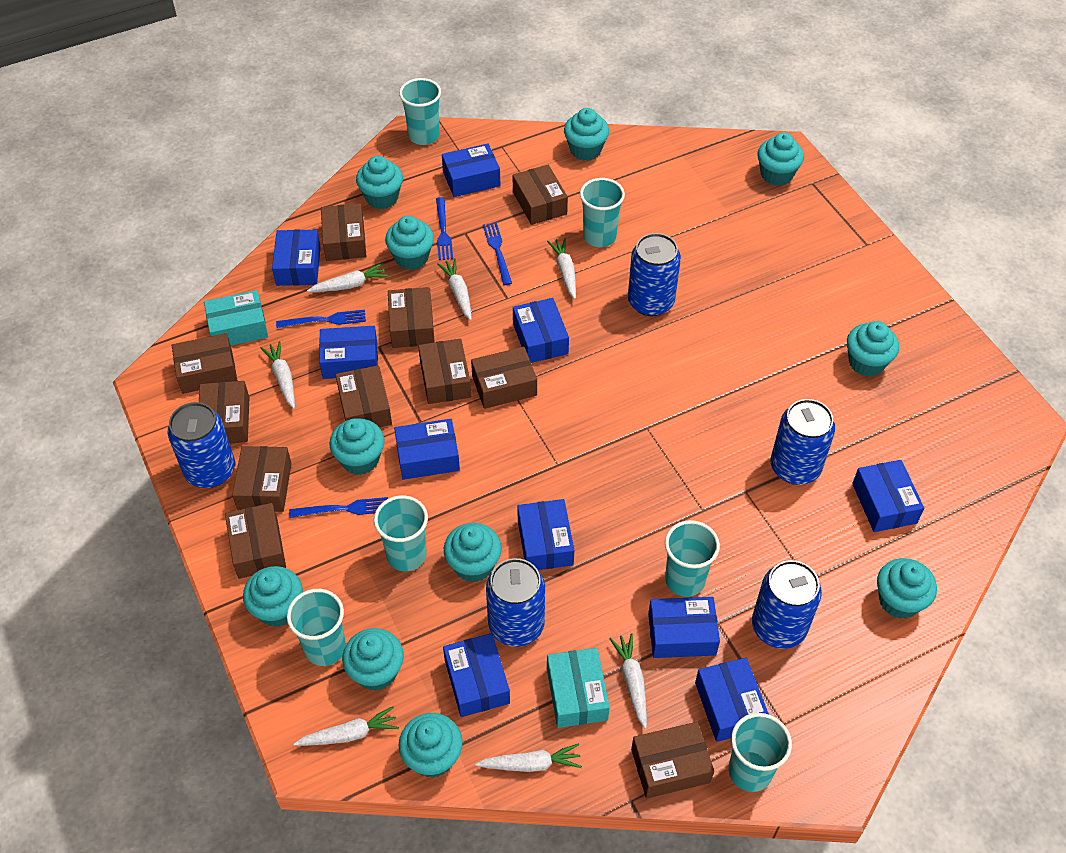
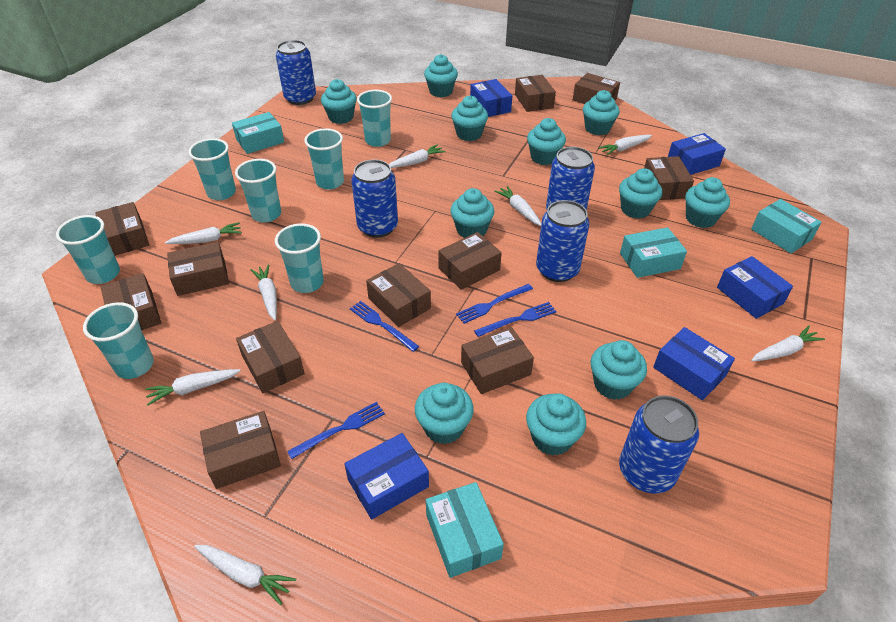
blue box: 10 -> 5
turquoise box: 2 -> 4
turquoise cup: 6 -> 7
white carrot: 7 -> 8

